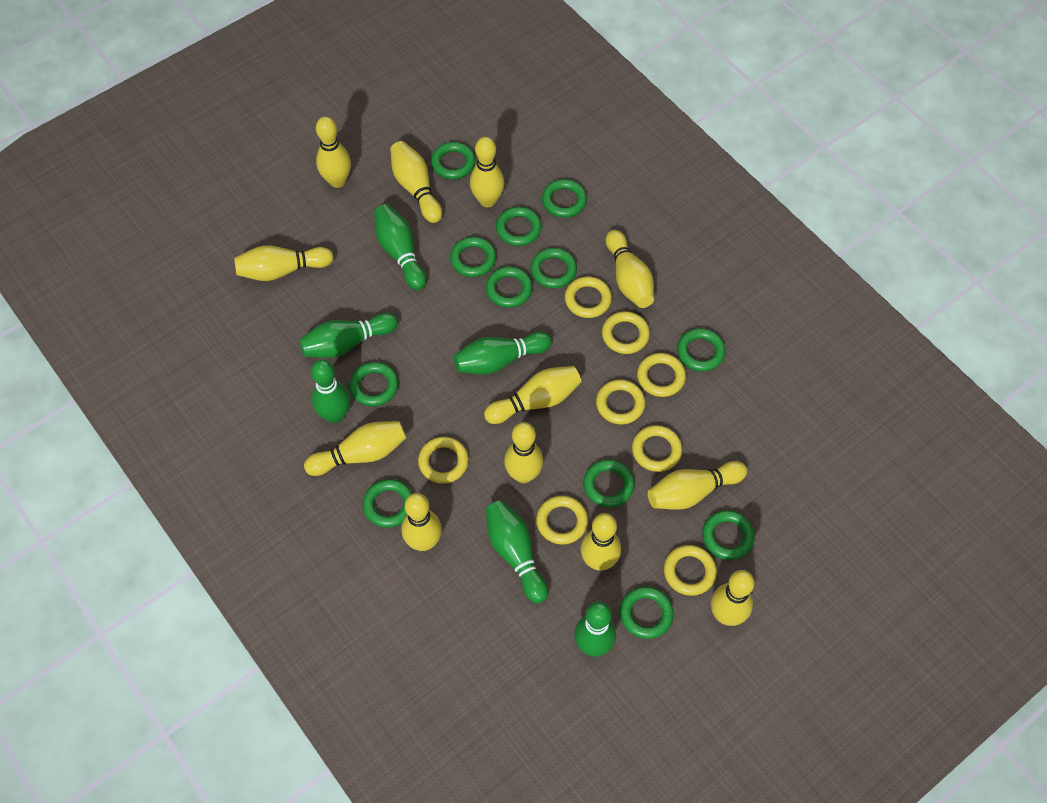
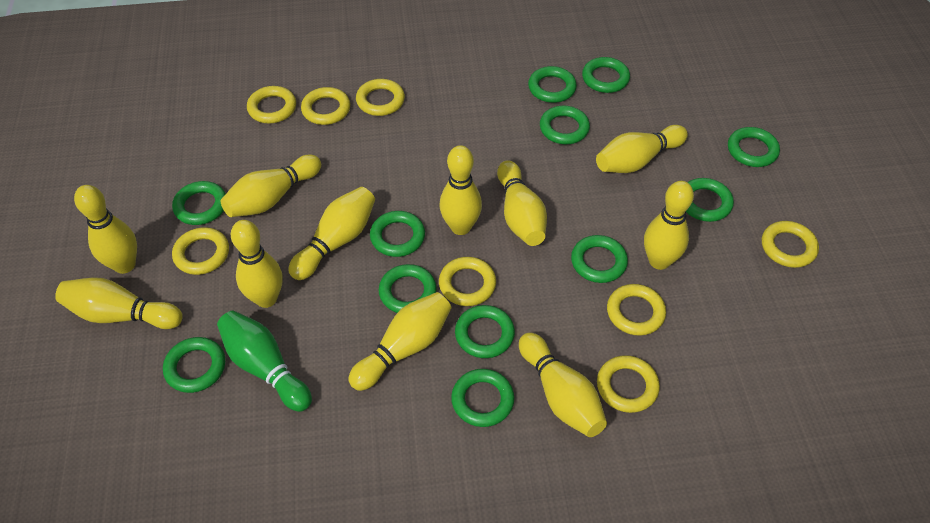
green bowling pin: 6 -> 1
yellow bowling pin: 12 -> 11

